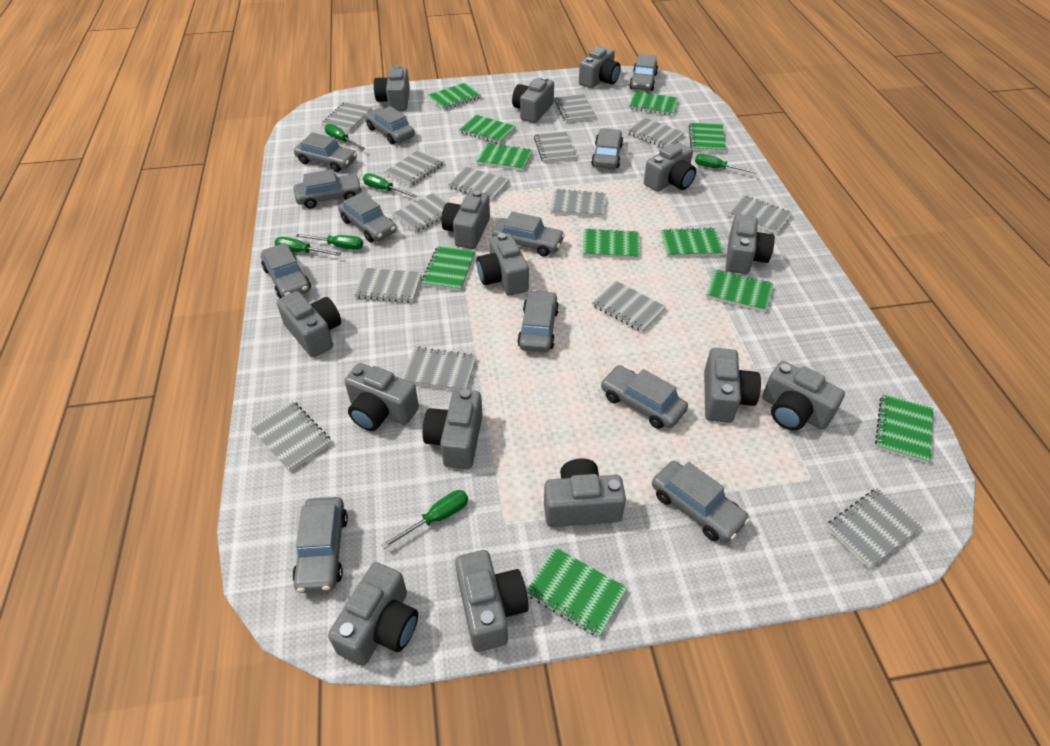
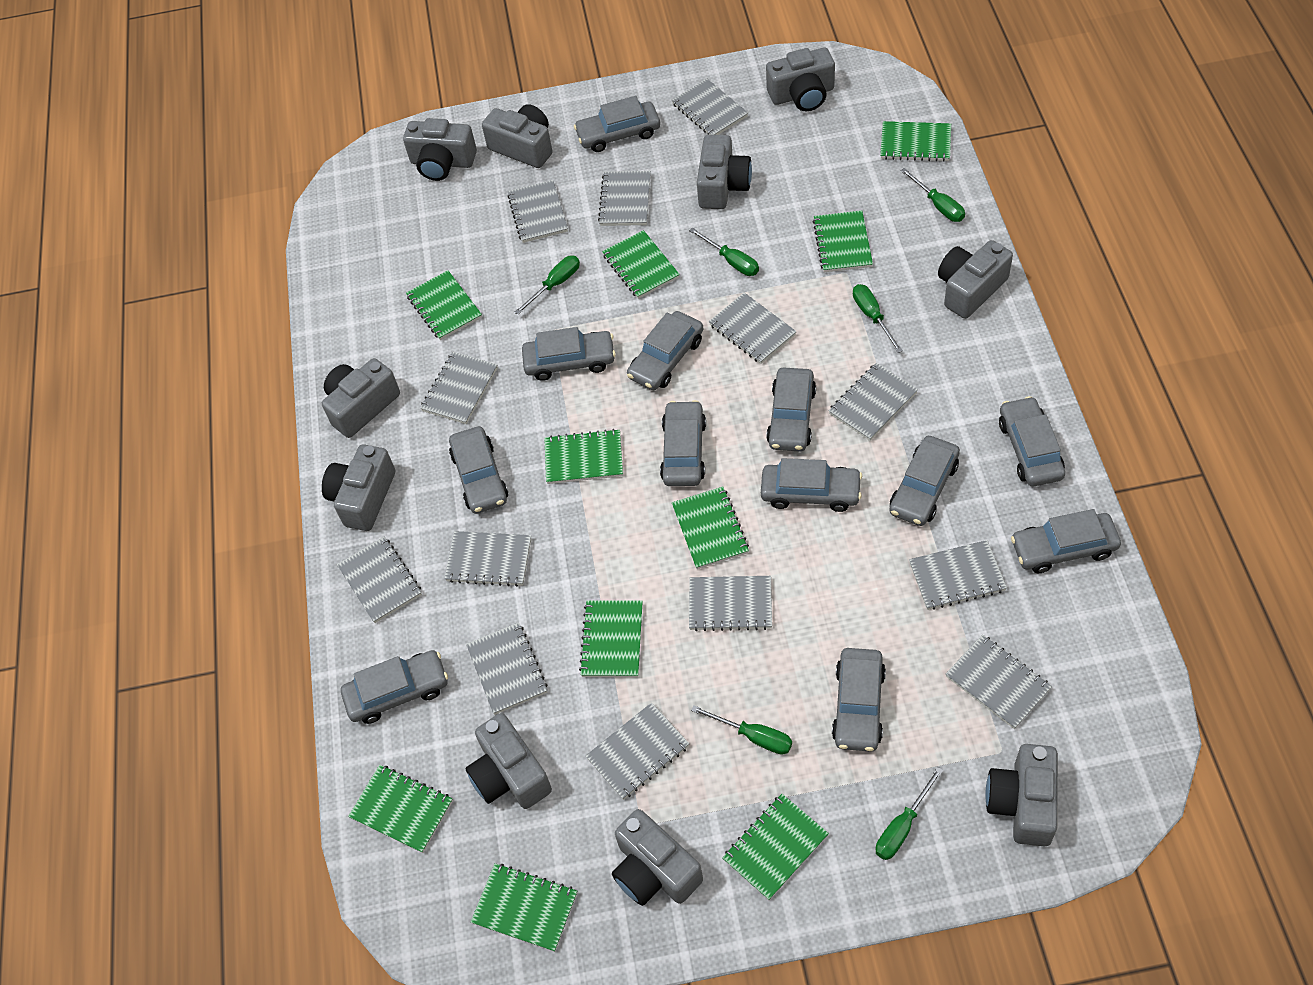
green notebook: 11 -> 10
grey camera: 15 -> 10
grey notebook: 14 -> 13

